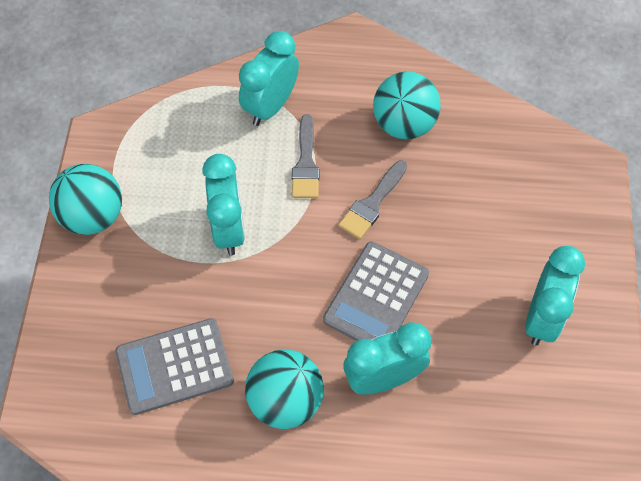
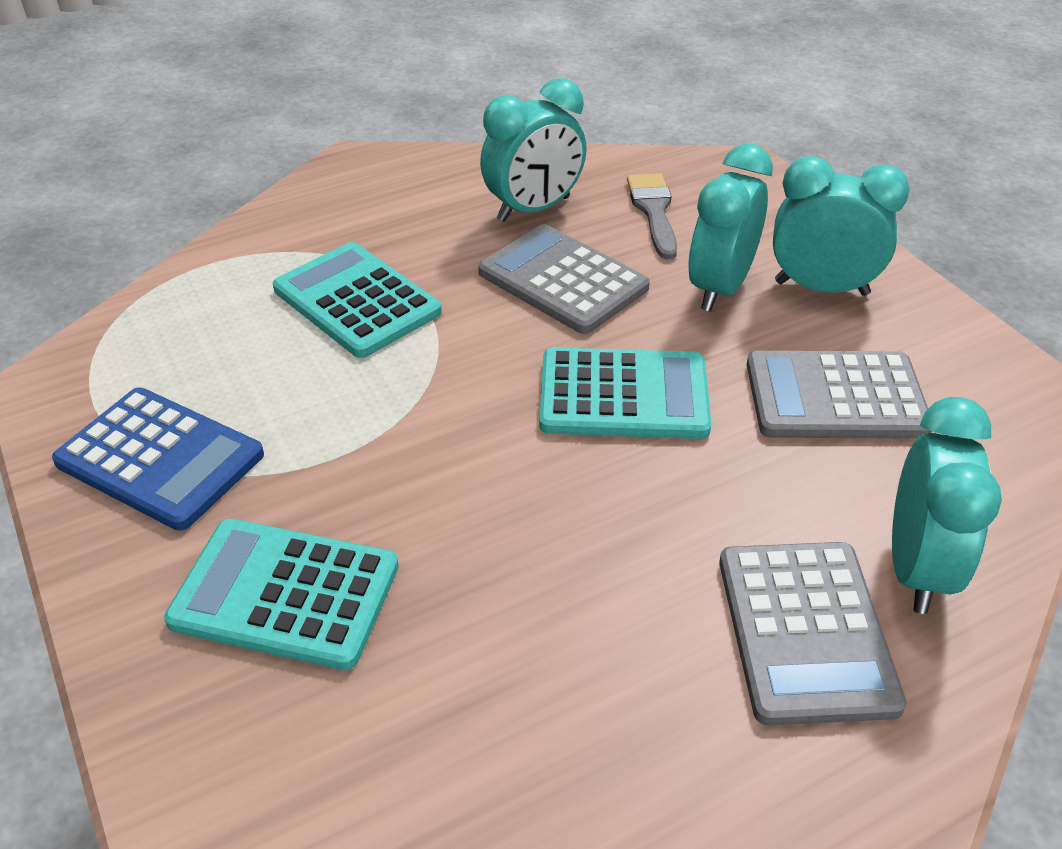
blue calculator: 0 -> 1
grey brush: 2 -> 1
grey calculator: 2 -> 3
turquoise ball: 3 -> 0
turquoise calculator: 0 -> 3

